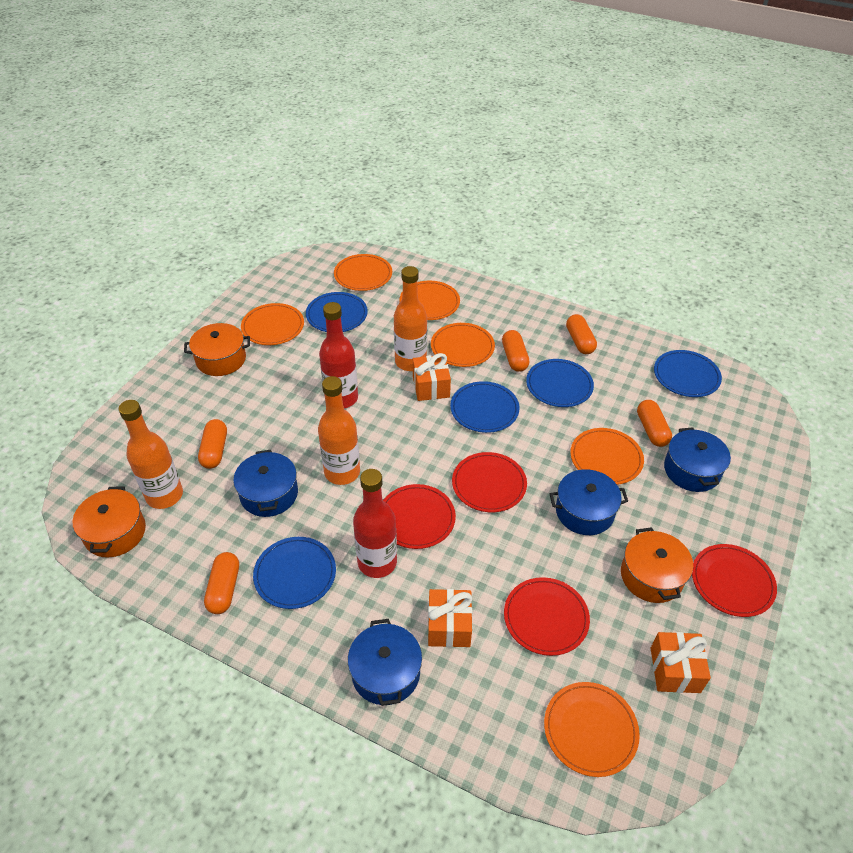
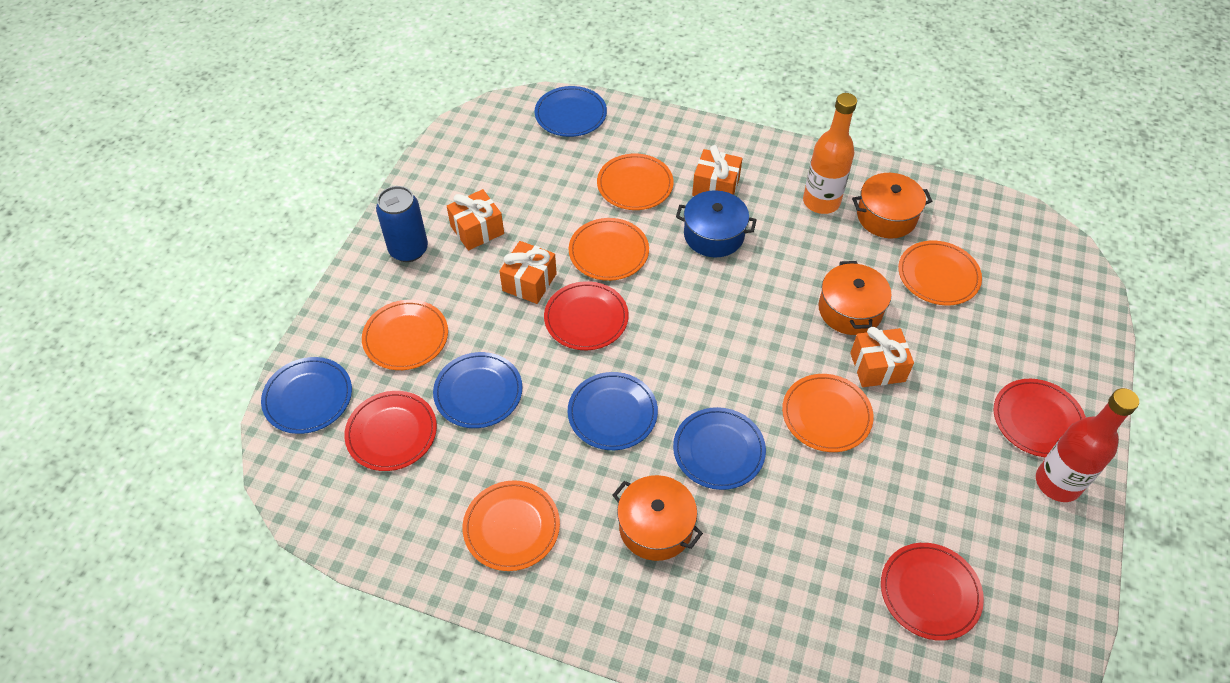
blue can: 0 -> 1
blue pot: 4 -> 1
orange bottle: 3 -> 1
orange capsule: 5 -> 0
orange gift: 3 -> 4
red bottle: 2 -> 1

